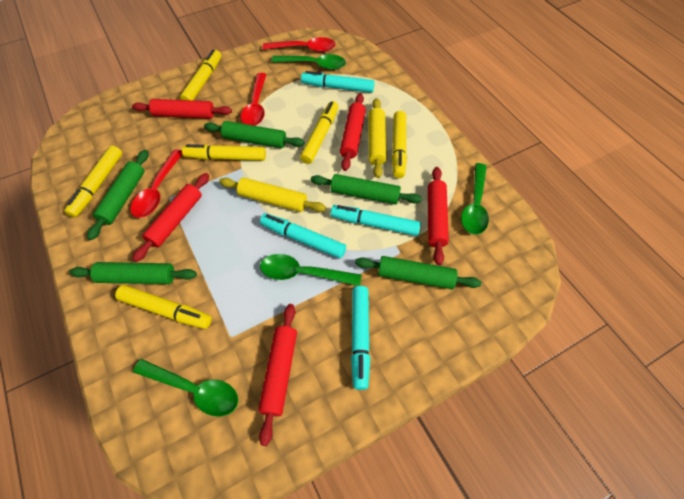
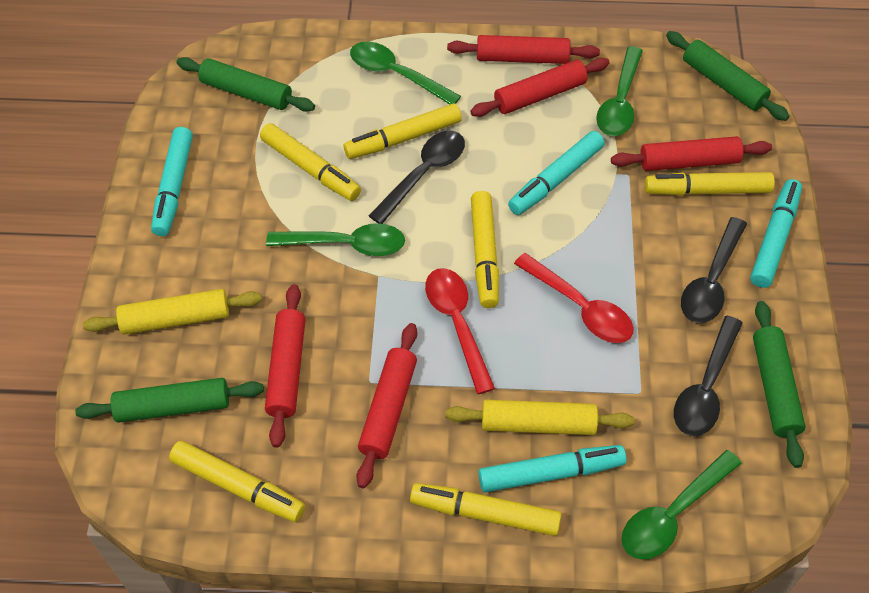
black spoon: 0 -> 3
green rolling pin: 5 -> 4
red spoon: 3 -> 2

